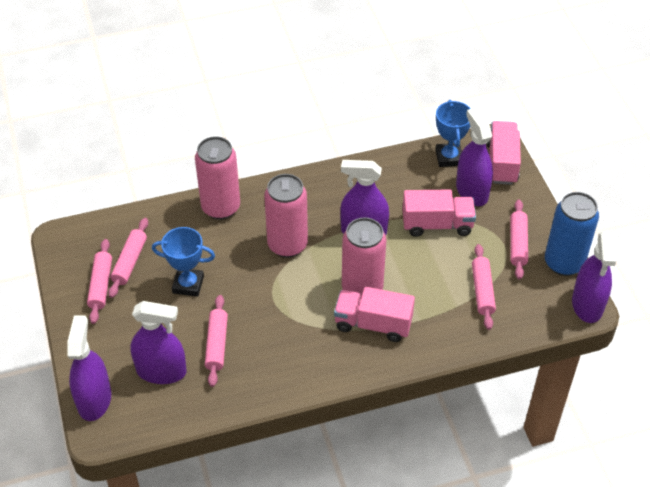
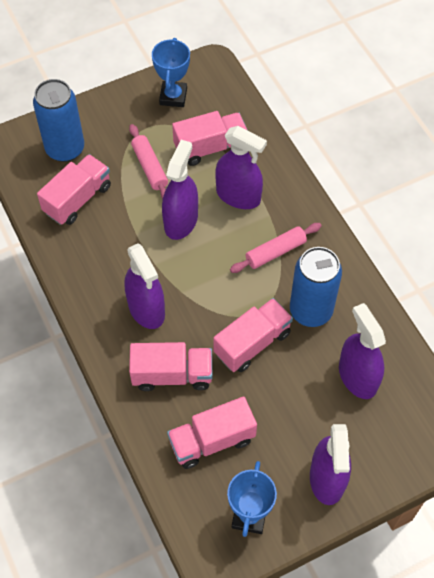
blue can: 1 -> 2
pink can: 3 -> 0
pink rolling pin: 5 -> 2
pink truck: 3 -> 5

